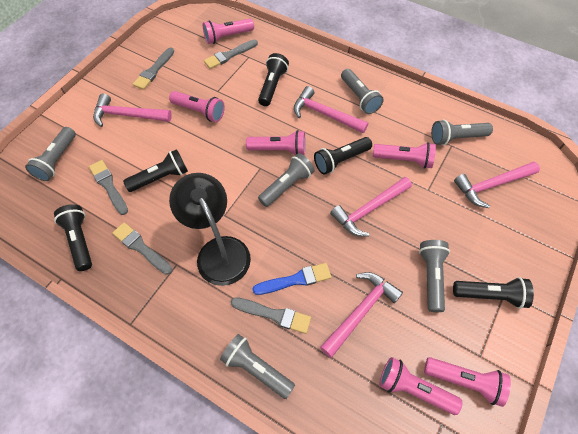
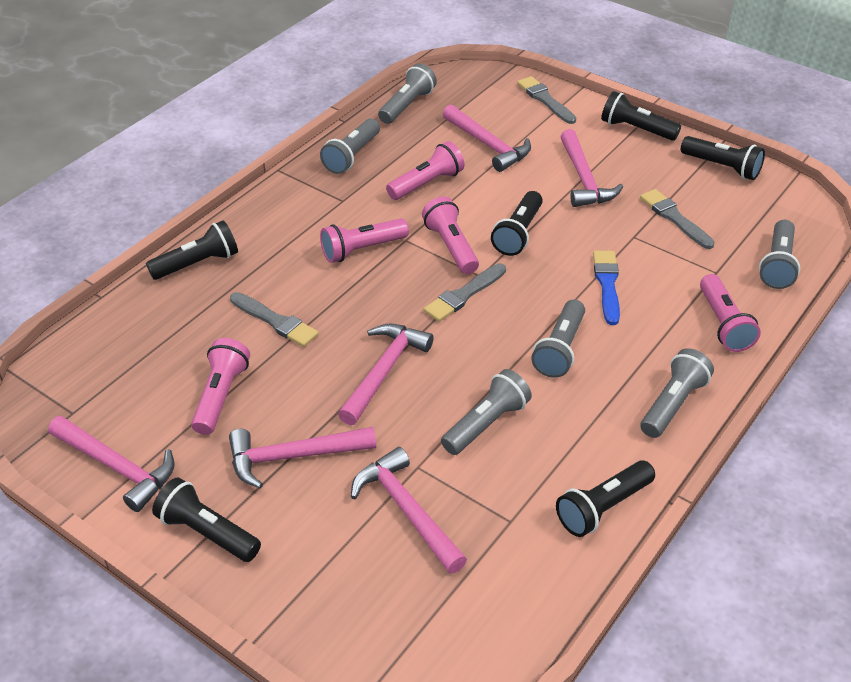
black flashlight: 5 -> 6
black lamp: 1 -> 0
grey brush: 5 -> 4
pink flashlight: 6 -> 5
pink hammer: 5 -> 6

